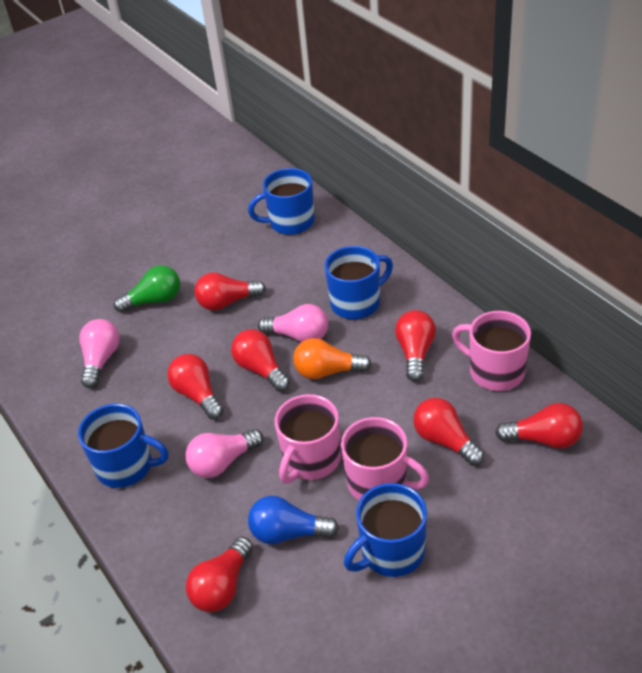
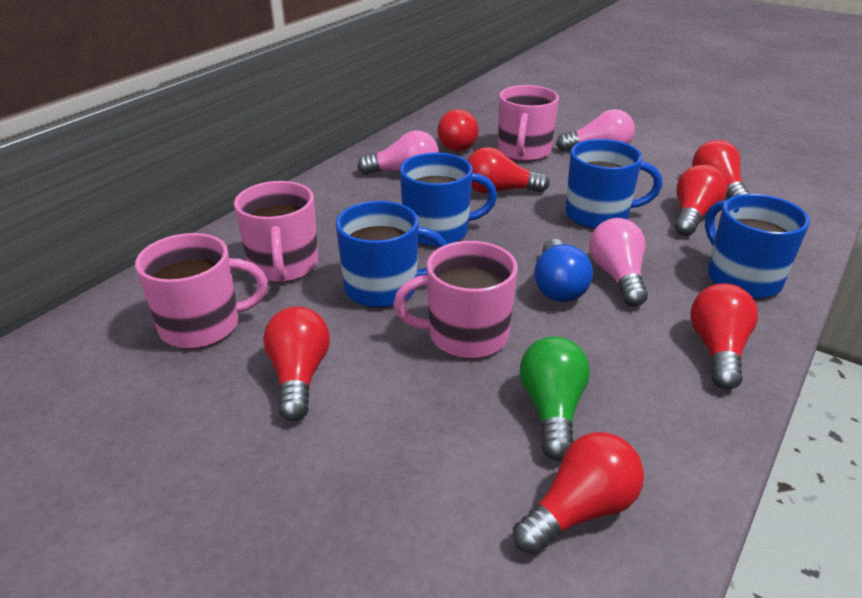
orange light bulb: 1 -> 0
pink mug: 3 -> 4

